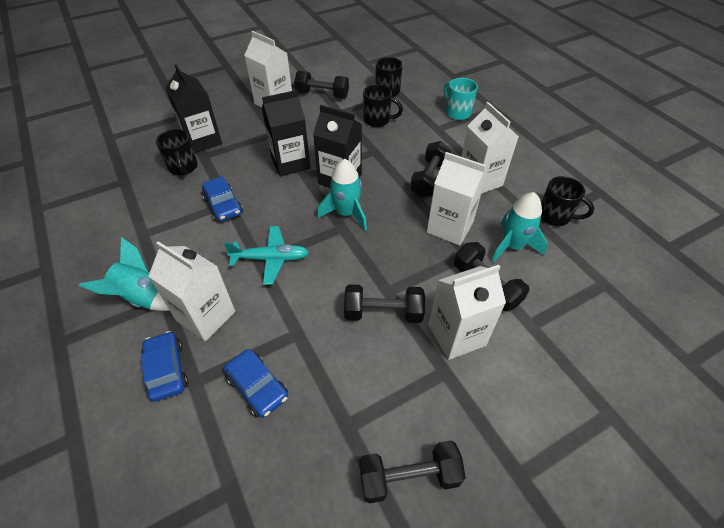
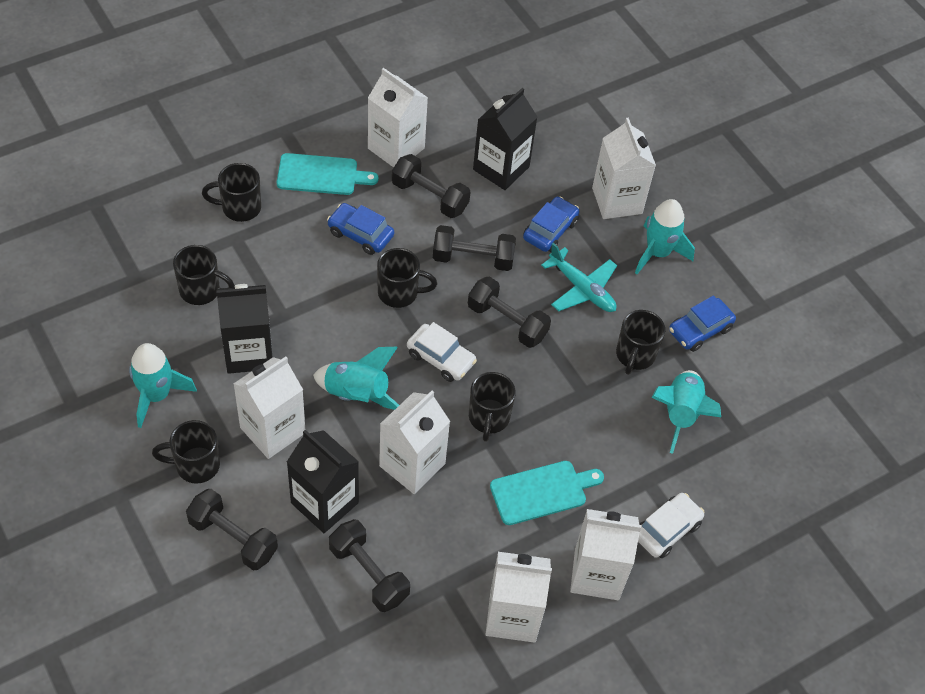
black mug: 4 -> 6
turquoise cutting board: 0 -> 2
turquoise mug: 1 -> 0
turquoise rocket: 3 -> 4
white car: 0 -> 2
white carton: 5 -> 6

